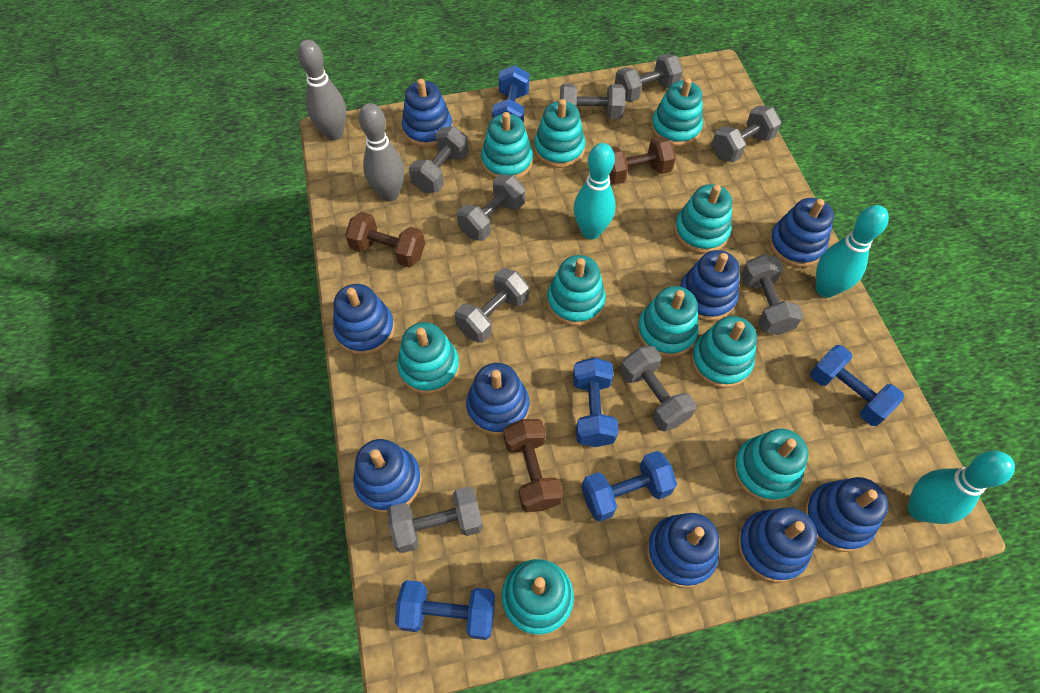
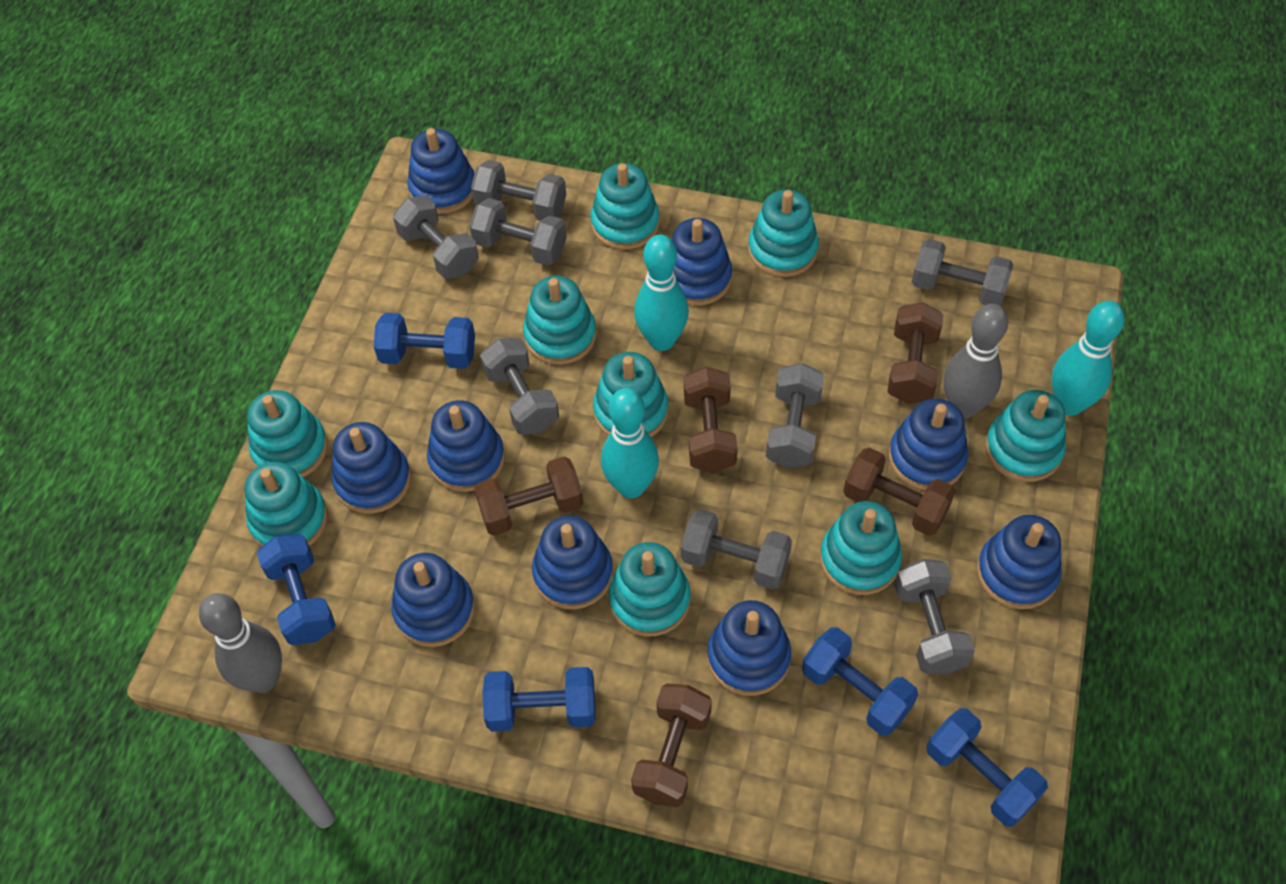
brown dumbbell: 3 -> 5
grey dumbbell: 9 -> 8
turquoise stacking toy: 10 -> 9

